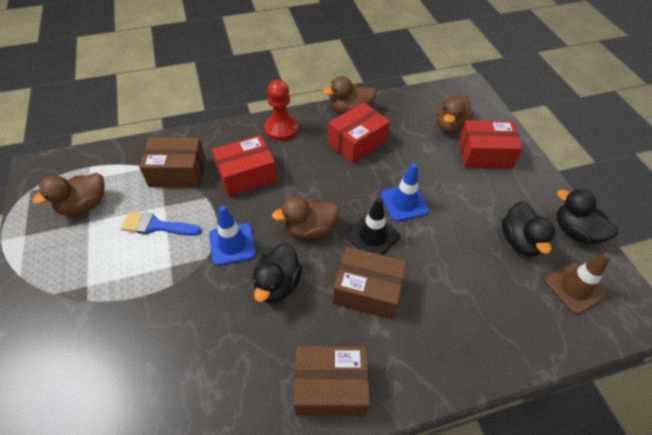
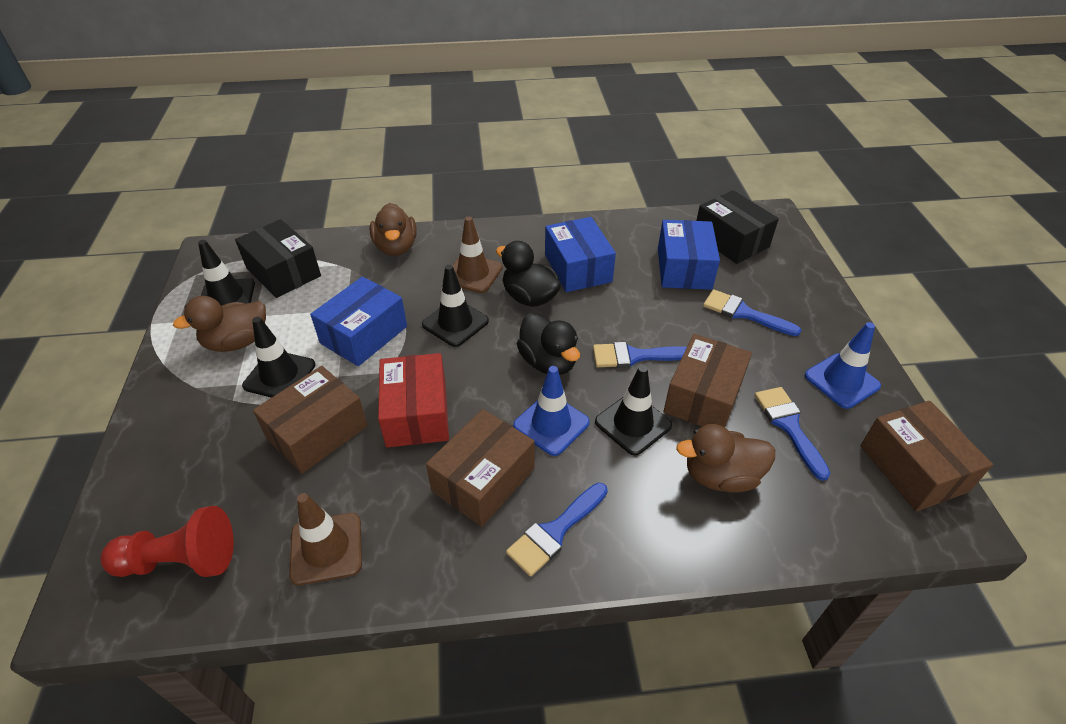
black box: 0 -> 2
black duck: 3 -> 2
black traffic cone: 1 -> 4
blue box: 0 -> 3
blue brush: 1 -> 4
brown box: 3 -> 4
brown duck: 4 -> 3
brown traffic cone: 1 -> 2
red box: 3 -> 1

